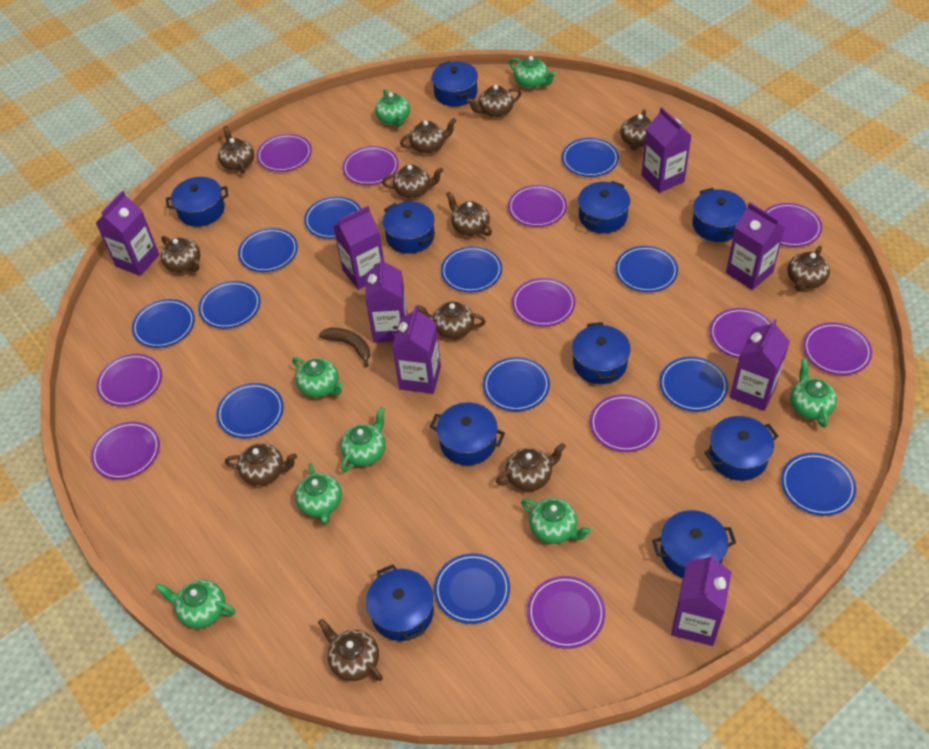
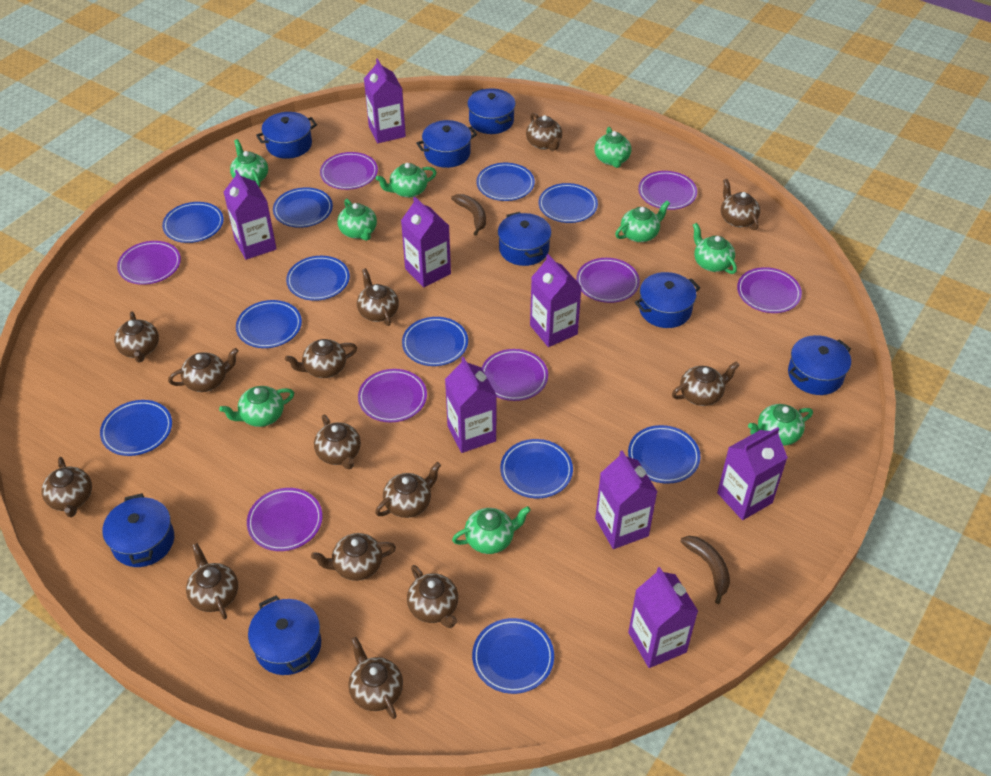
blue plate: 12 -> 11
blue pot: 10 -> 8
brown banana: 1 -> 2
brown teapot: 12 -> 14
green teapot: 8 -> 9
purple plate: 11 -> 8

